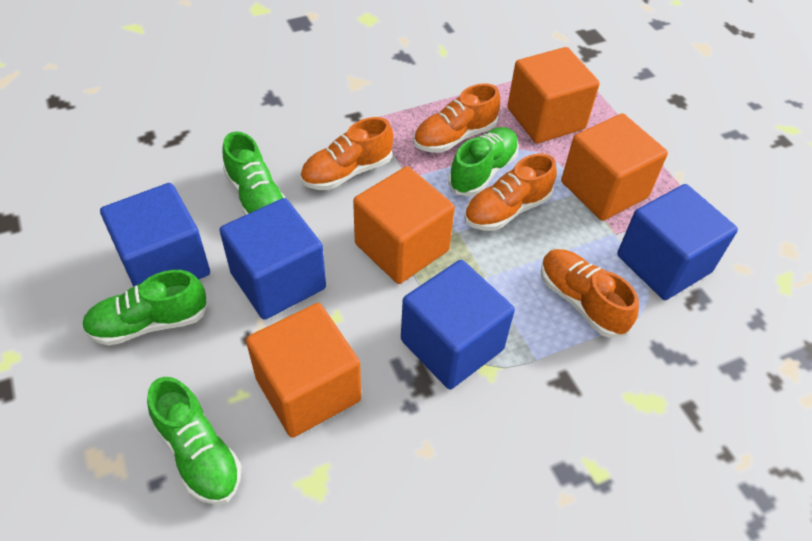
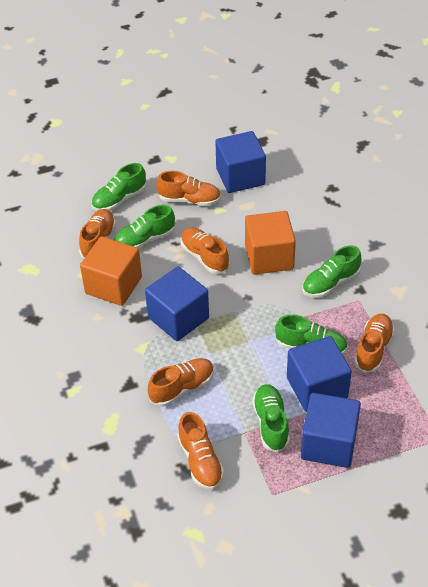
green shoe: 4 -> 5
orange cube: 4 -> 2
orange shoe: 4 -> 6

